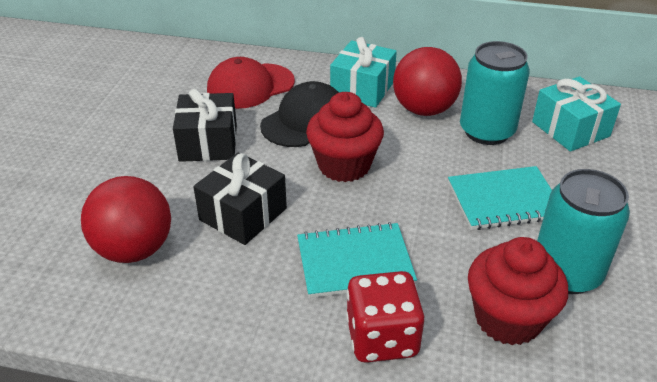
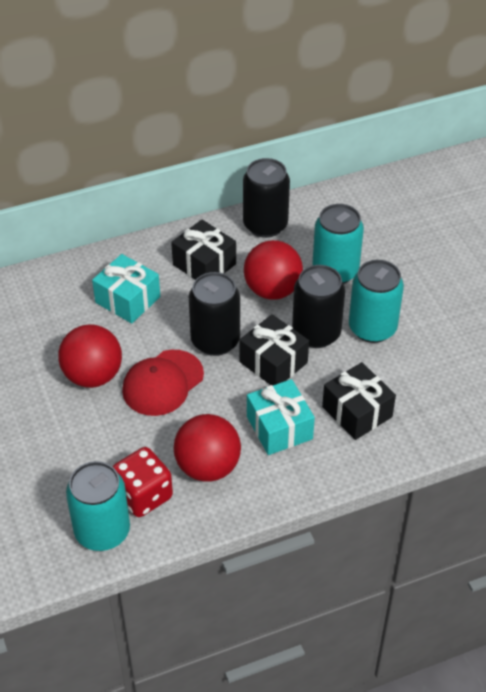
black can: 0 -> 3
black cap: 1 -> 0
black gift: 2 -> 3
red ball: 2 -> 3
red cupcake: 2 -> 0
turquoise can: 2 -> 3
turquoise notebook: 2 -> 0

